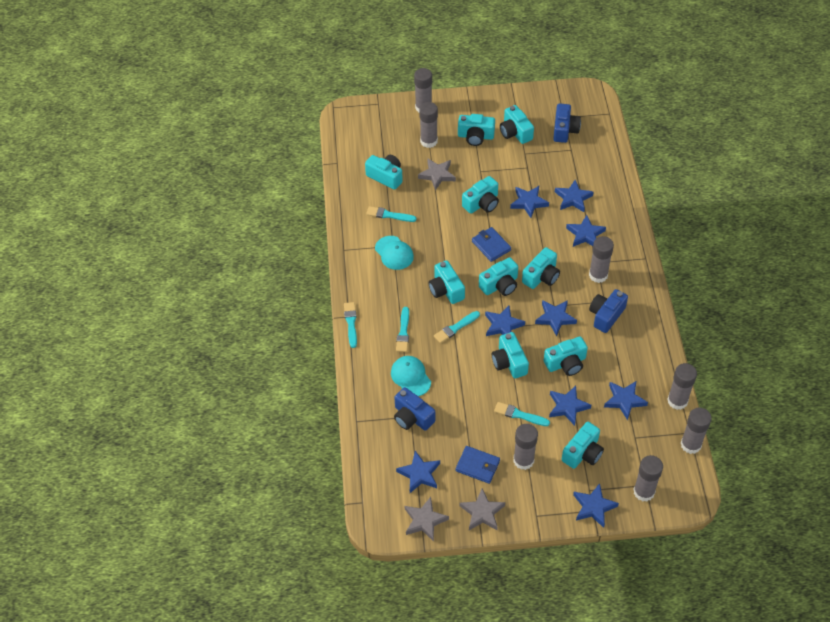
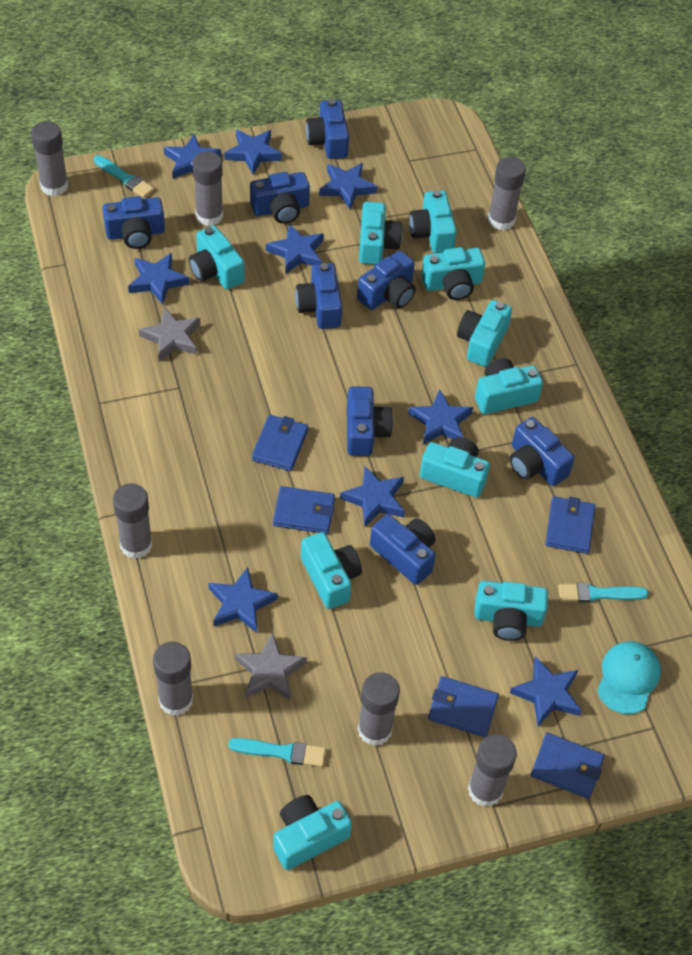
blue camera: 3 -> 8
blue wallet: 2 -> 5
grey star: 3 -> 2
turquoise brush: 5 -> 3
turquoise cap: 2 -> 1

